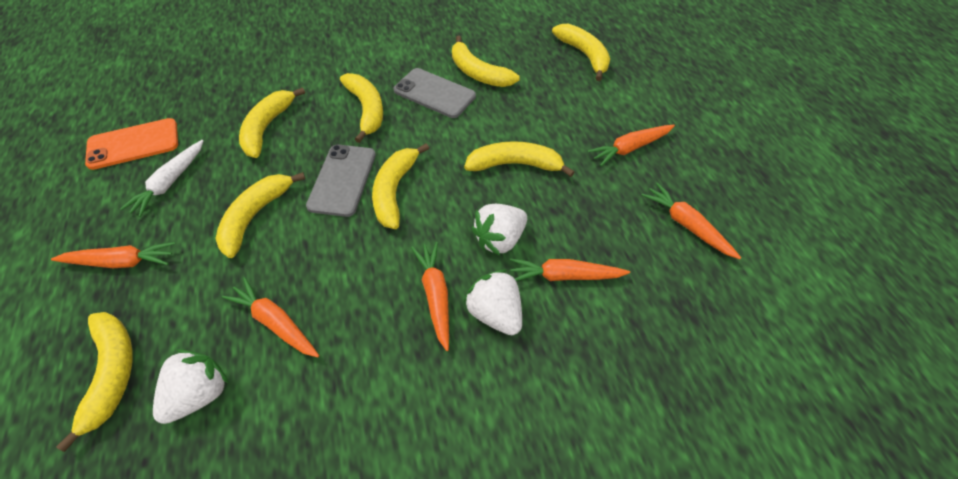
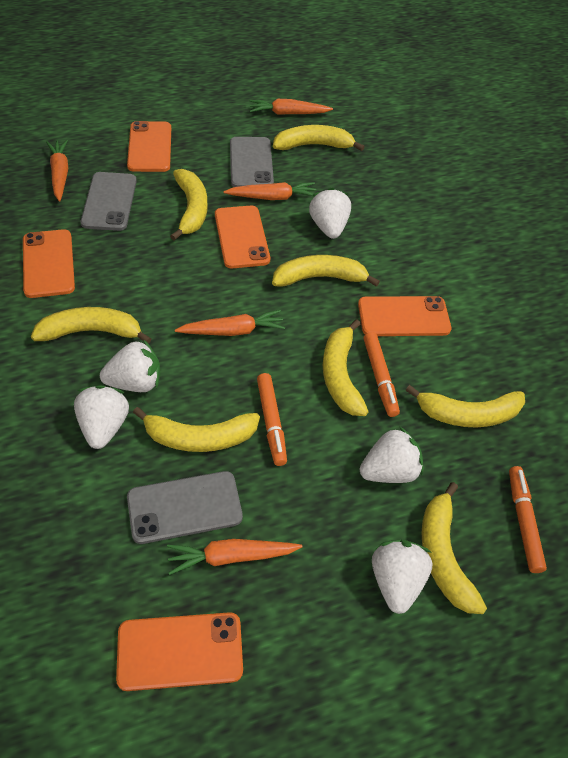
grey phone: 2 -> 3
orange carrot: 6 -> 5
orange marker: 0 -> 3
orange phone: 1 -> 5
white carrot: 1 -> 0
white strawberry: 3 -> 5

